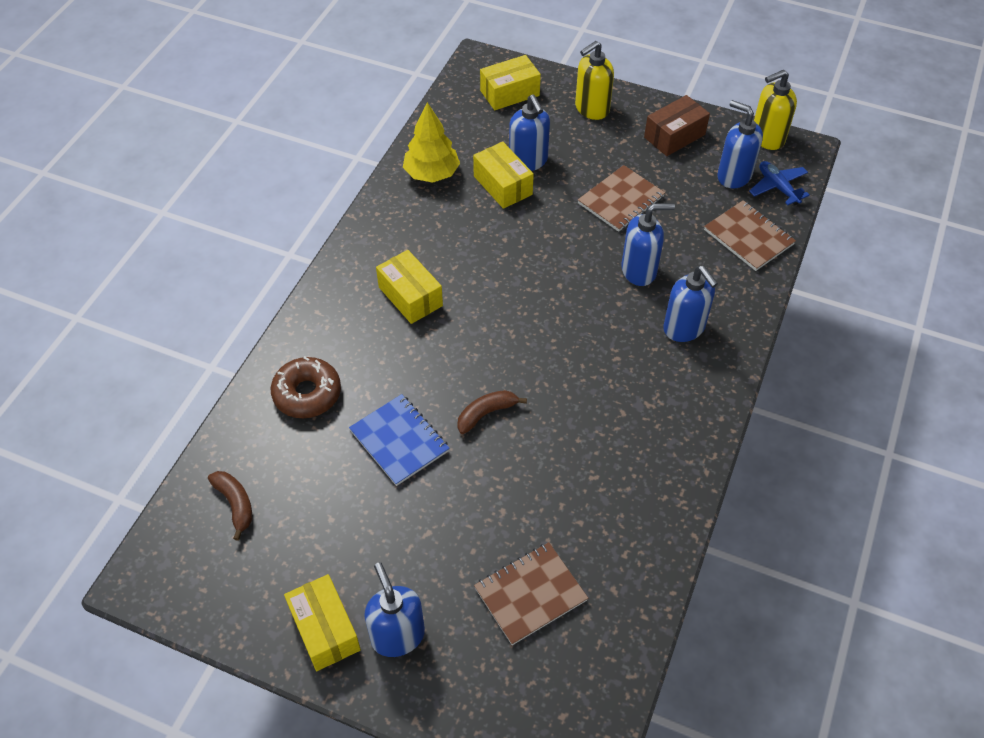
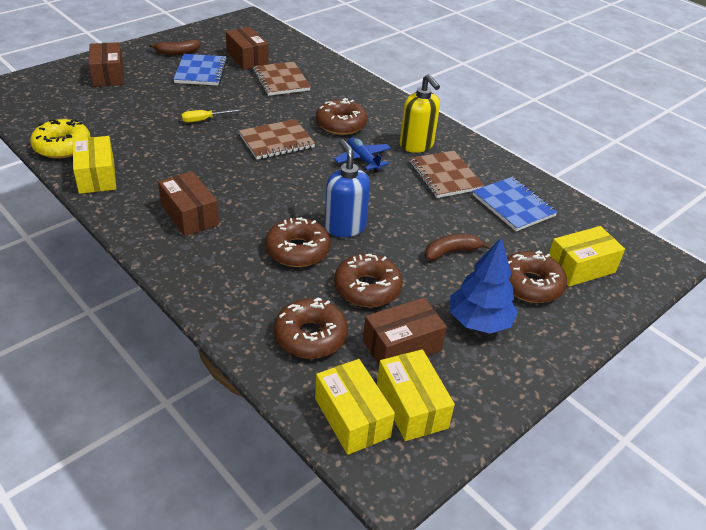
blue notebook: 1 -> 2
blue soap dispenser: 5 -> 1
blue tree: 0 -> 1
brown box: 1 -> 4
brown donut: 1 -> 5
yellow donut: 0 -> 1
yellow screwdriver: 0 -> 1
yellow soap dispenser: 2 -> 1
yellow tree: 1 -> 0

